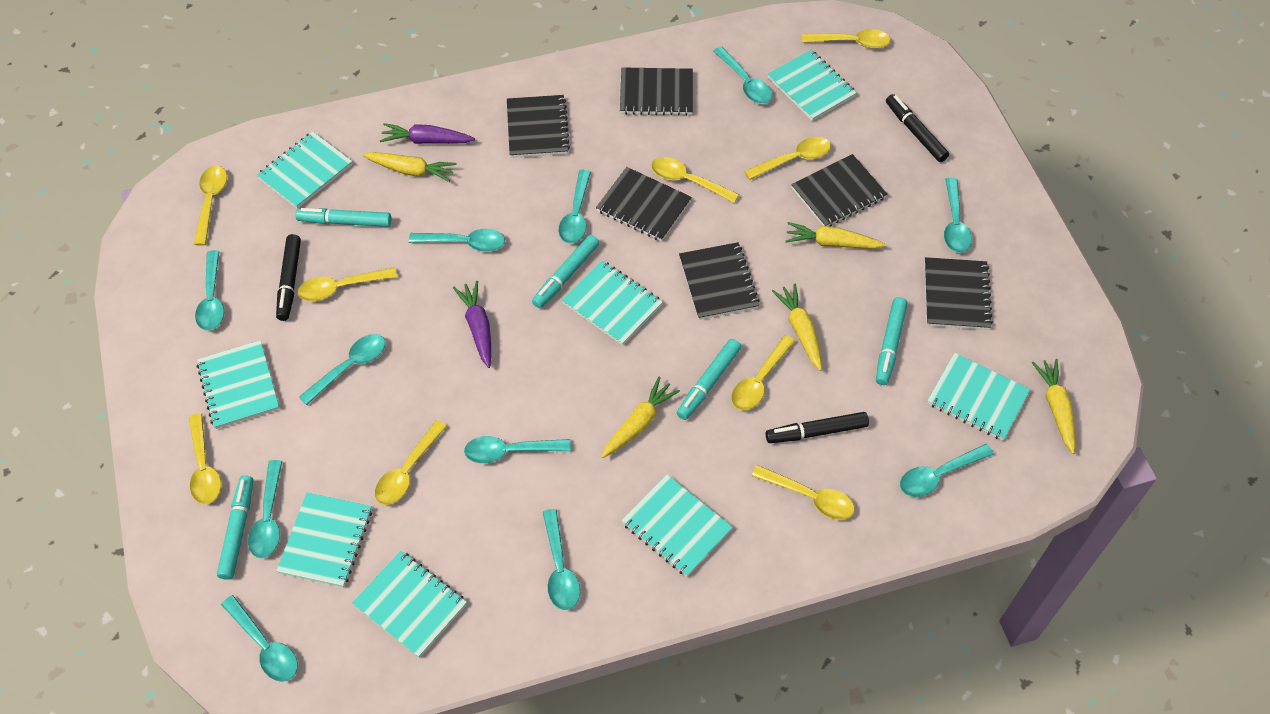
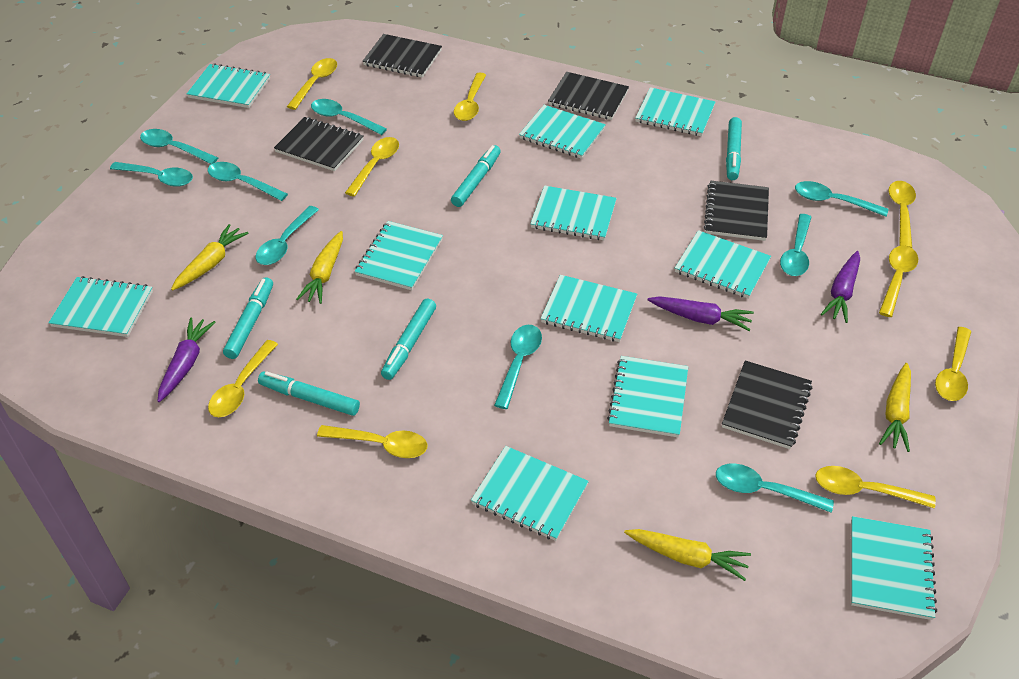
black marker: 3 -> 0
black notebook: 6 -> 5
purple carrot: 2 -> 3
turquoise notebook: 8 -> 11
turquoise spoon: 11 -> 9
yellow carrot: 5 -> 4

